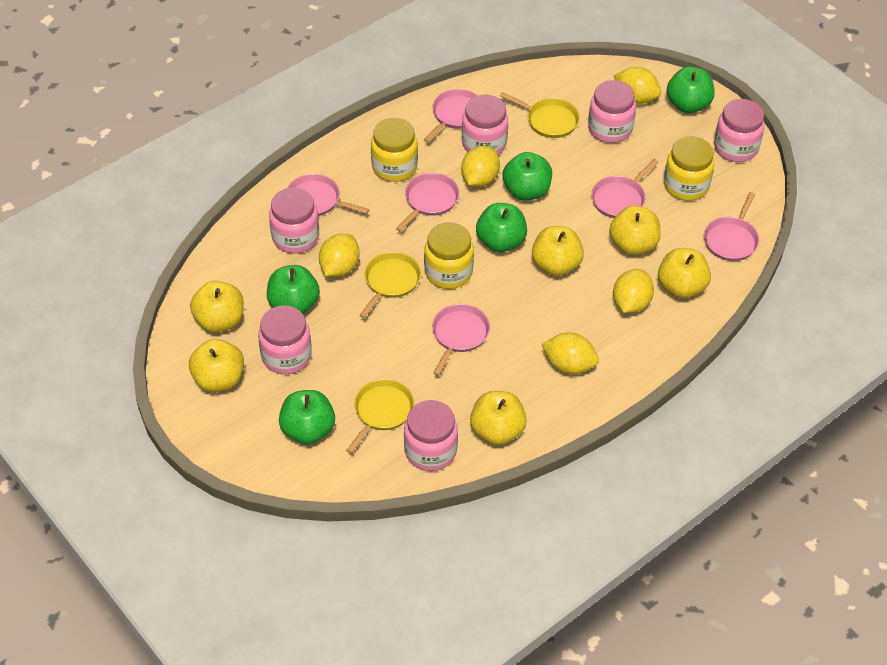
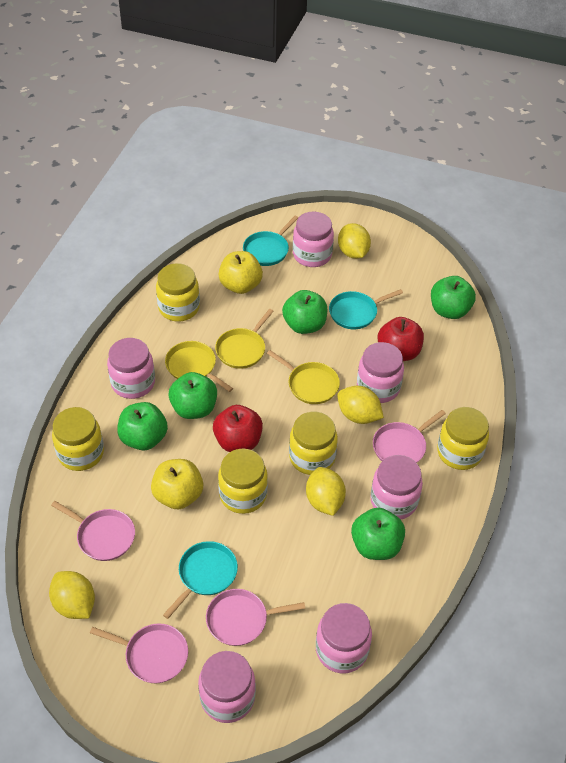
pink pan: 6 -> 4
red apple: 0 -> 2
turquoise pan: 0 -> 3
yellow apple: 6 -> 2
yellow jar: 3 -> 5
yellow lemon: 5 -> 4

